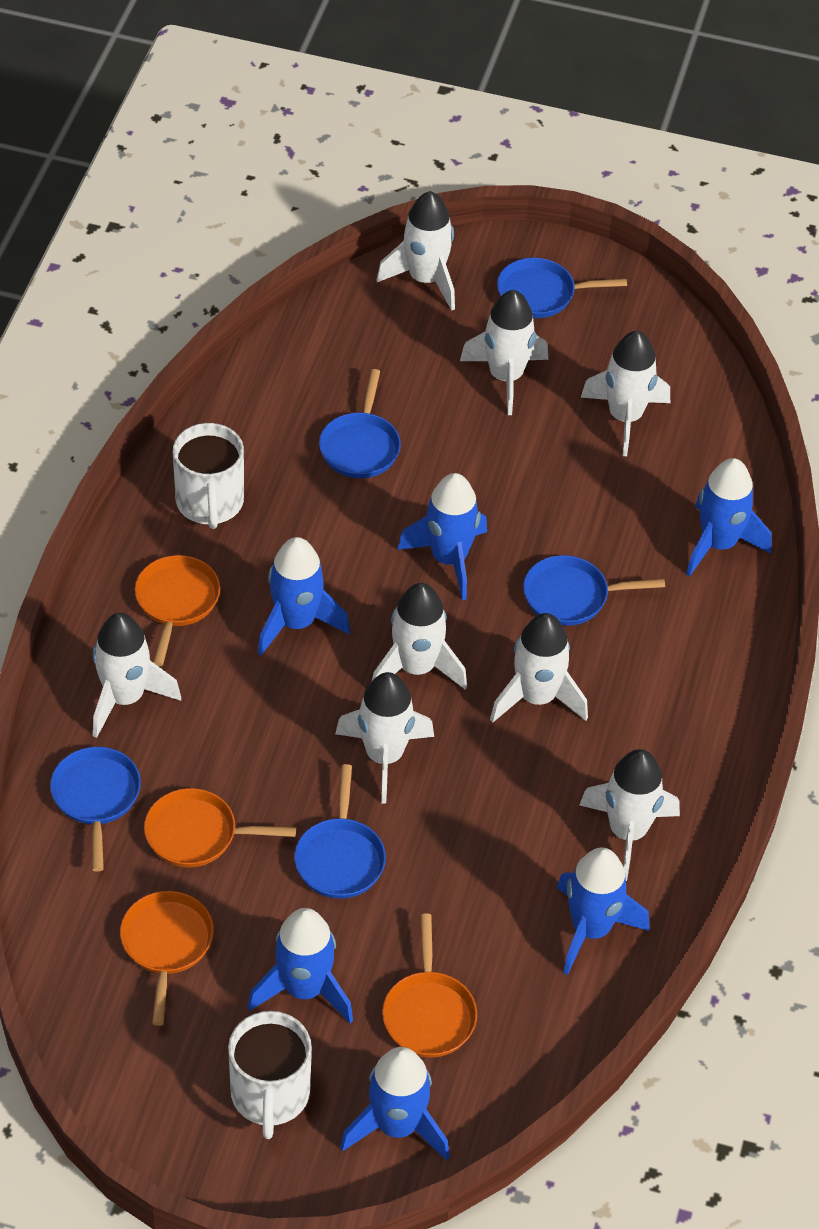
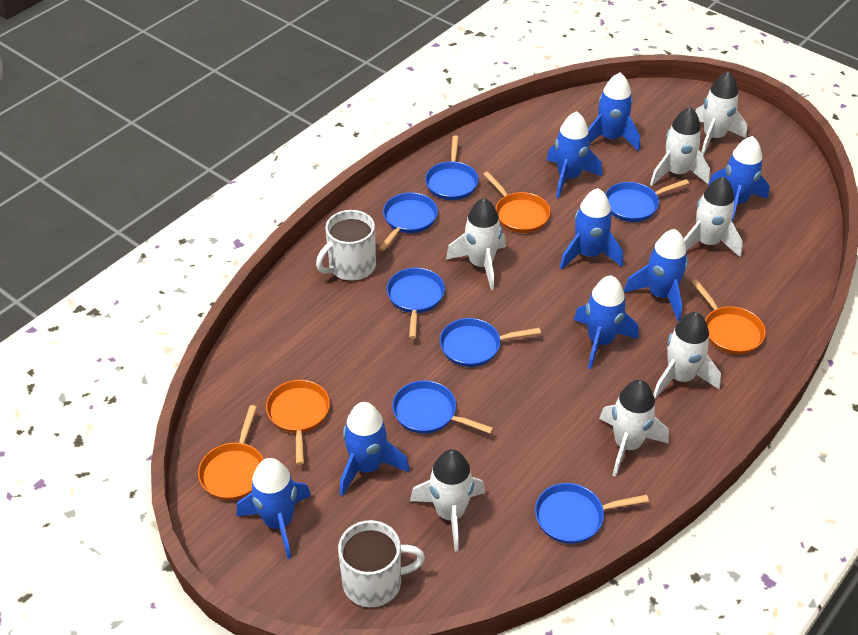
blue pan: 5 -> 7
blue rocket: 6 -> 8
white rocket: 8 -> 7

